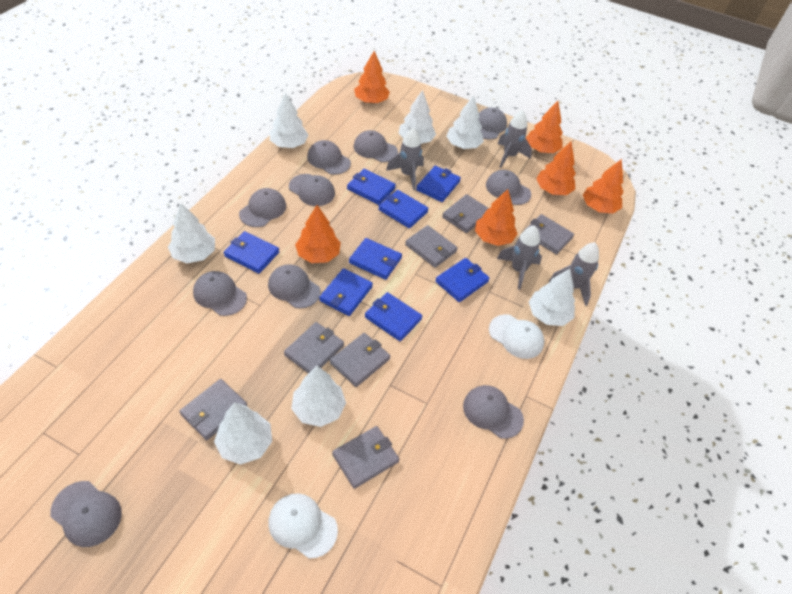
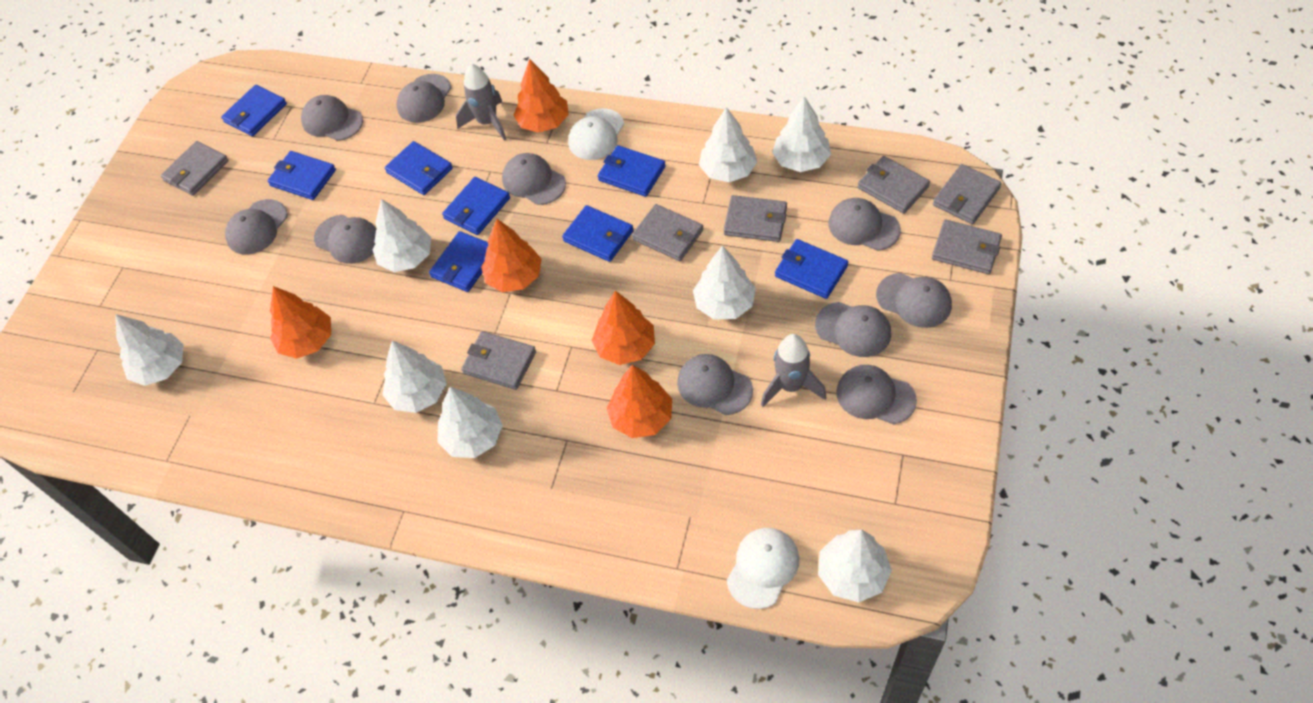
grey rocket: 4 -> 2
orange tree: 6 -> 5
white tree: 7 -> 8

